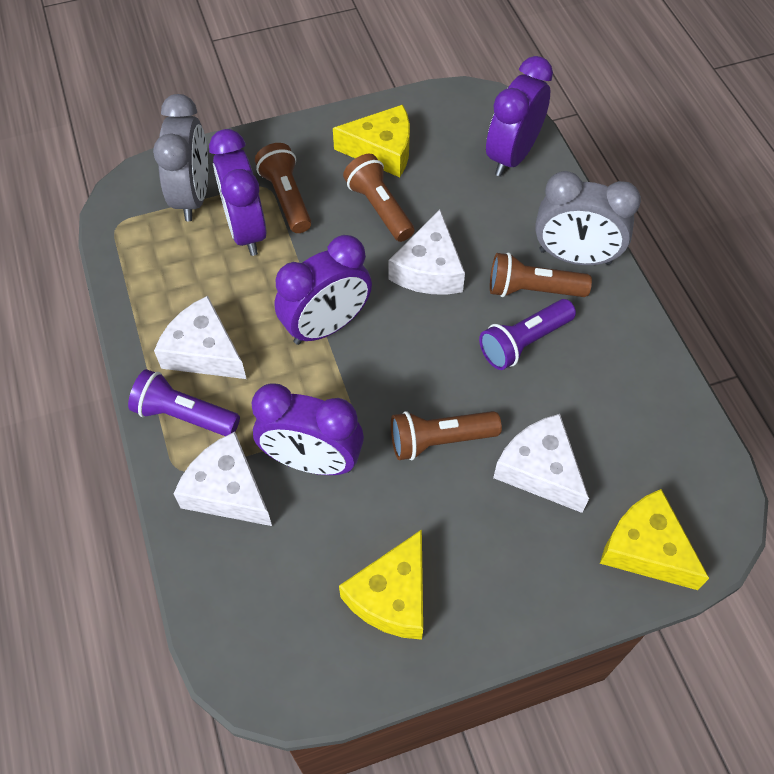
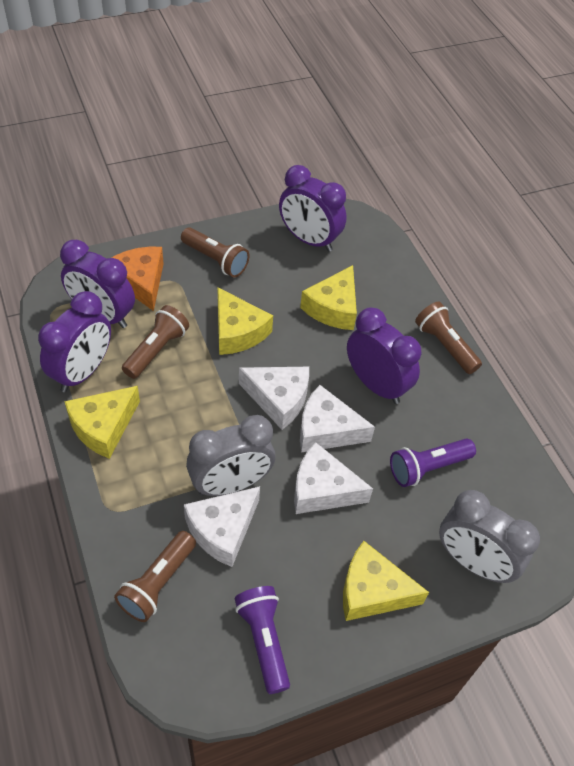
orange cheese: 0 -> 1
yellow cheese: 3 -> 4

